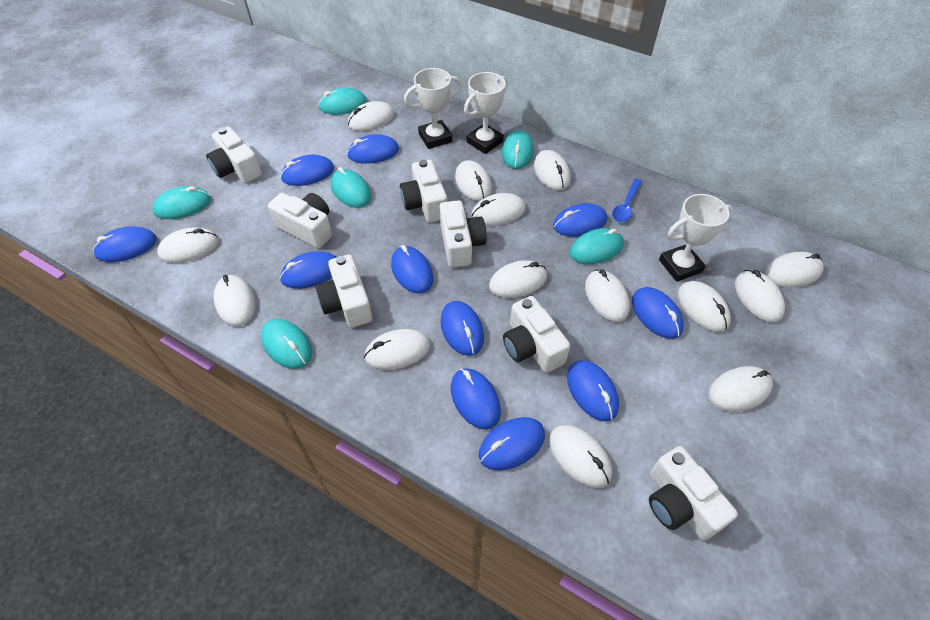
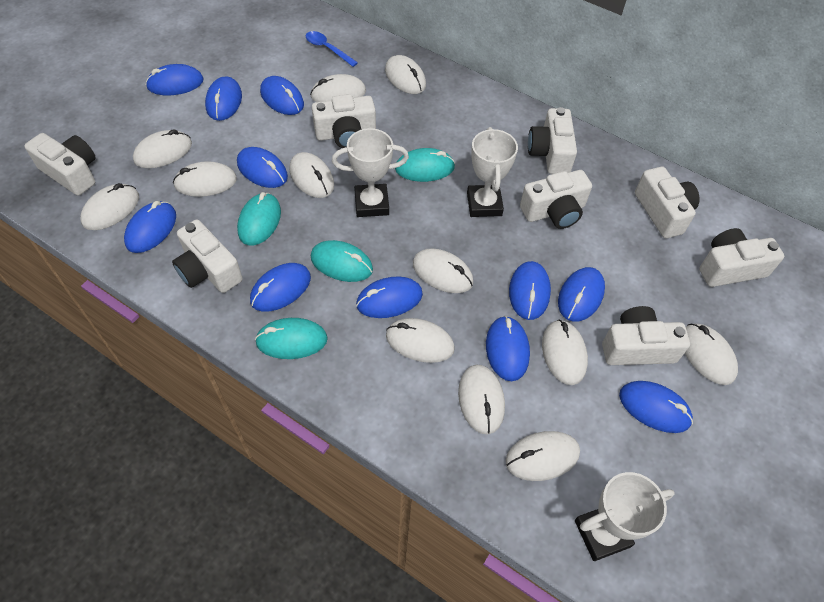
turquoise mouse: 6 -> 4
white camera: 7 -> 8
white mouse: 14 -> 12

